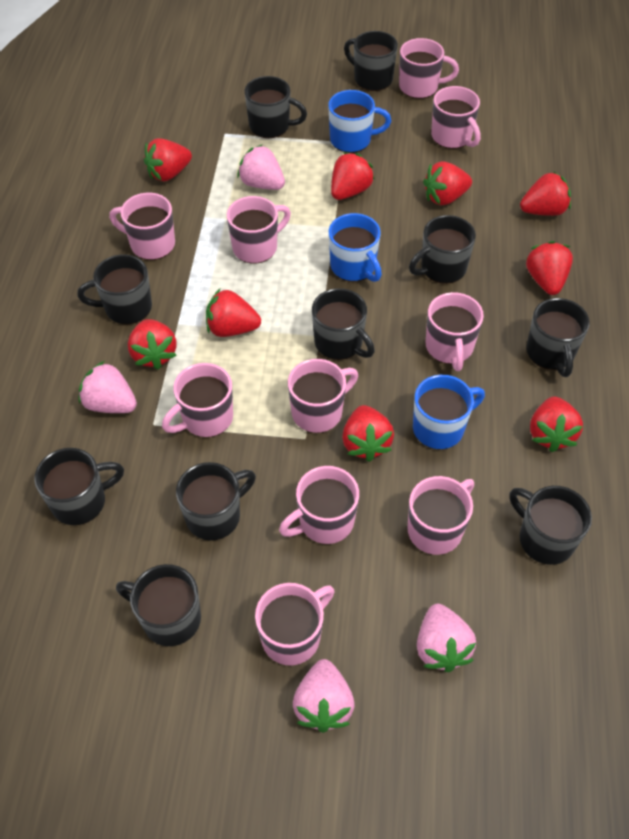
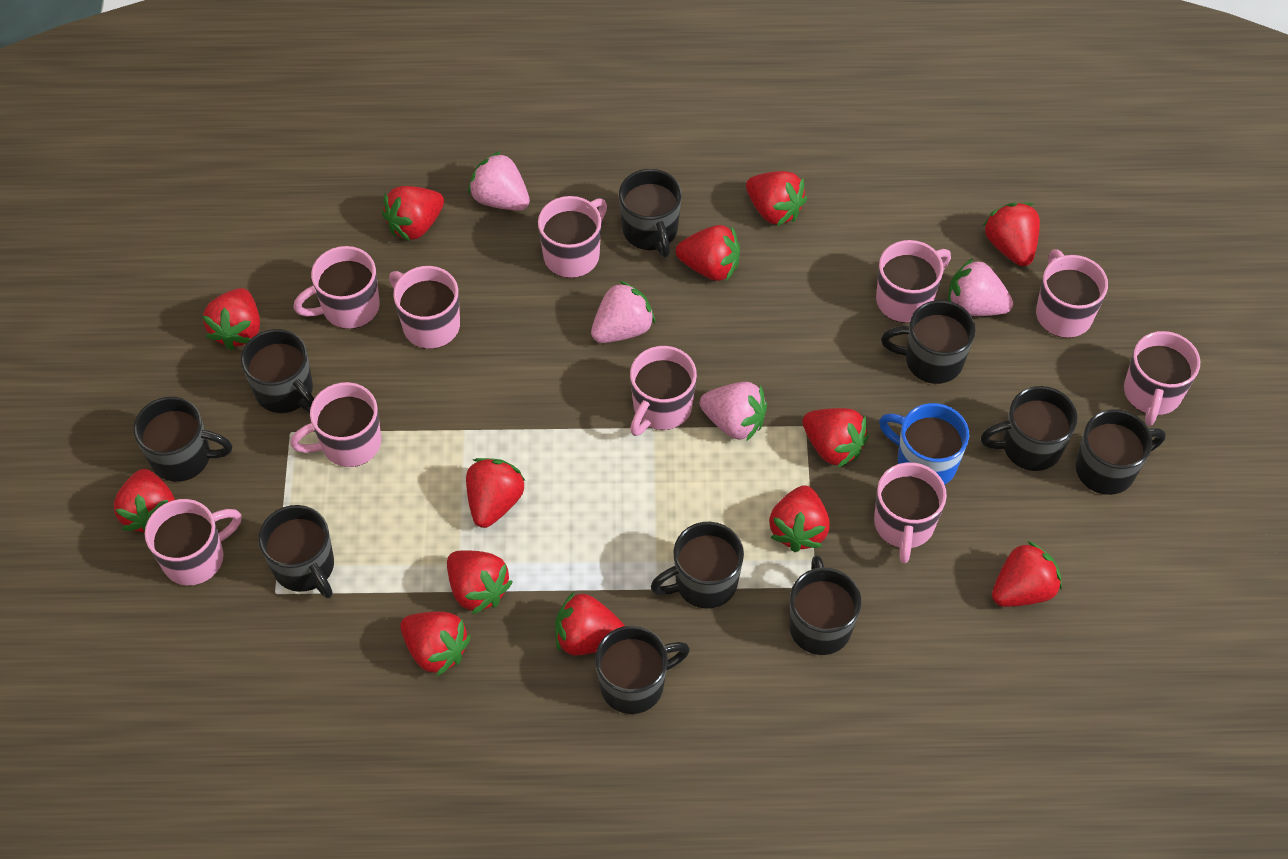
blue mug: 3 -> 1
red strawberry: 9 -> 13

